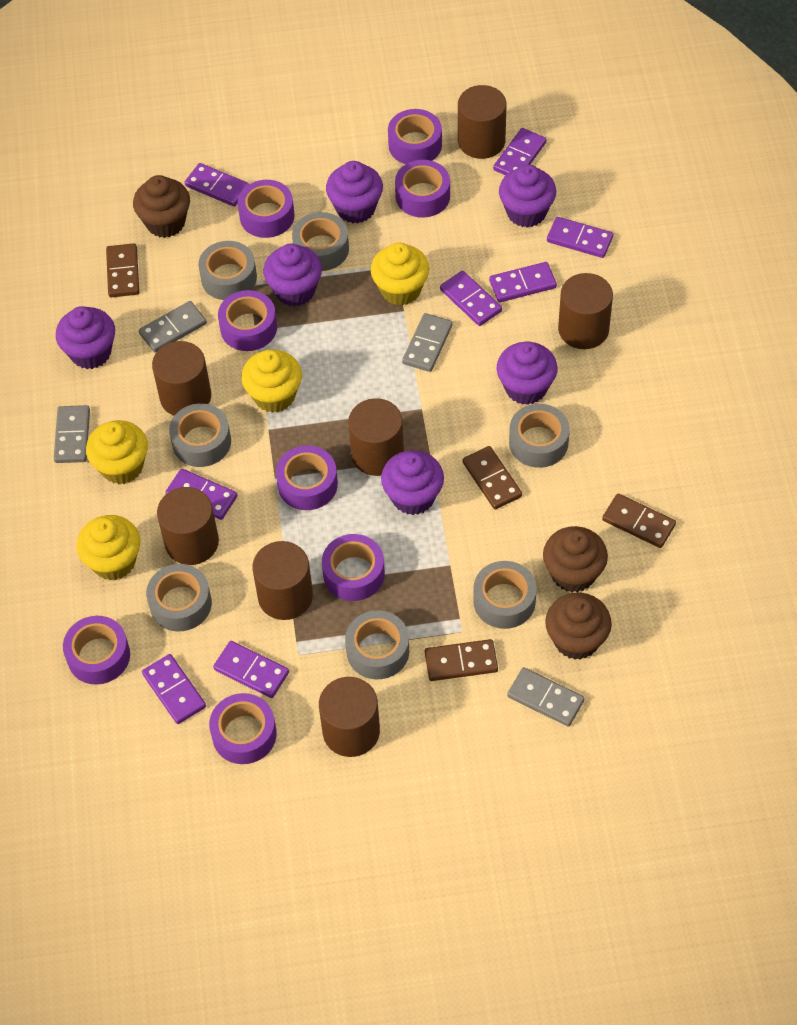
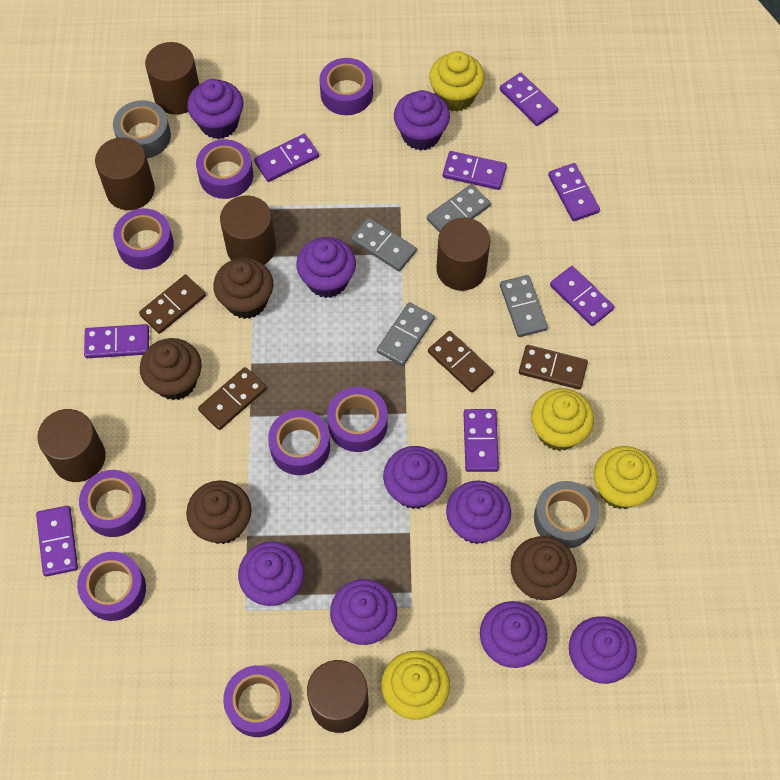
brown cupcake: 3 -> 4
brown cylinder: 7 -> 6
grey tape: 7 -> 2
purple cupcake: 6 -> 9

